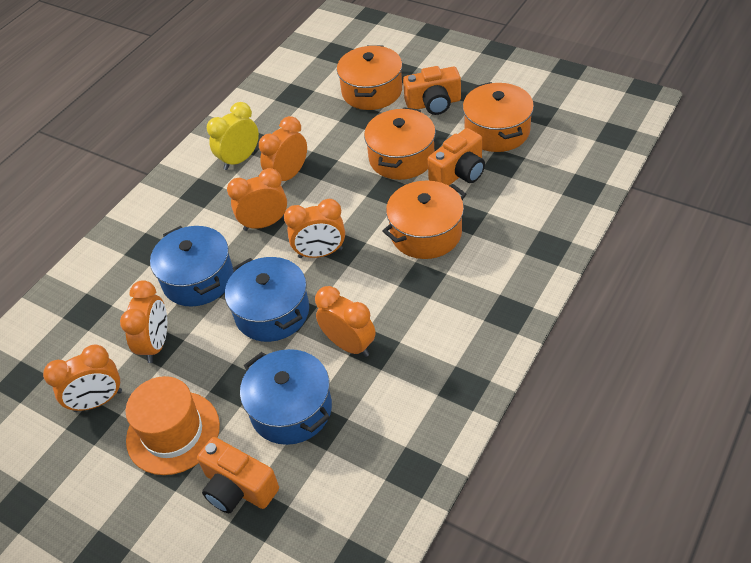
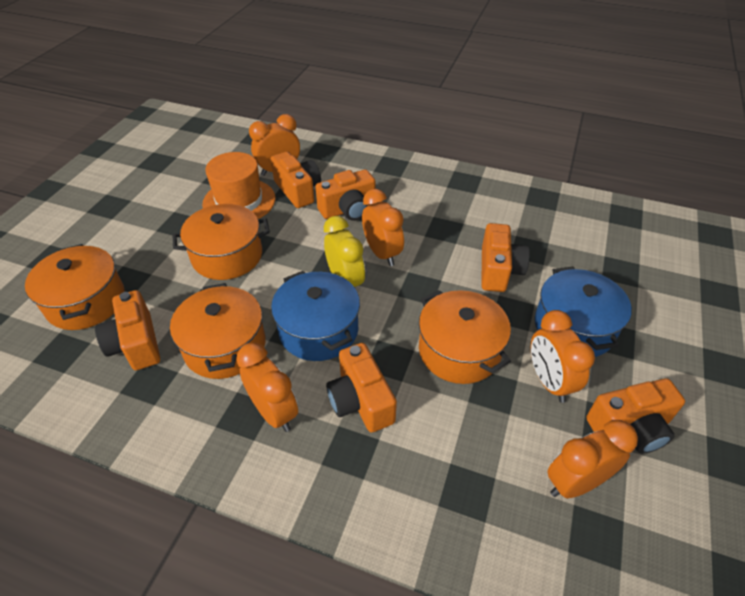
blue pot: 3 -> 2
orange camera: 3 -> 6
orange clock: 6 -> 5

